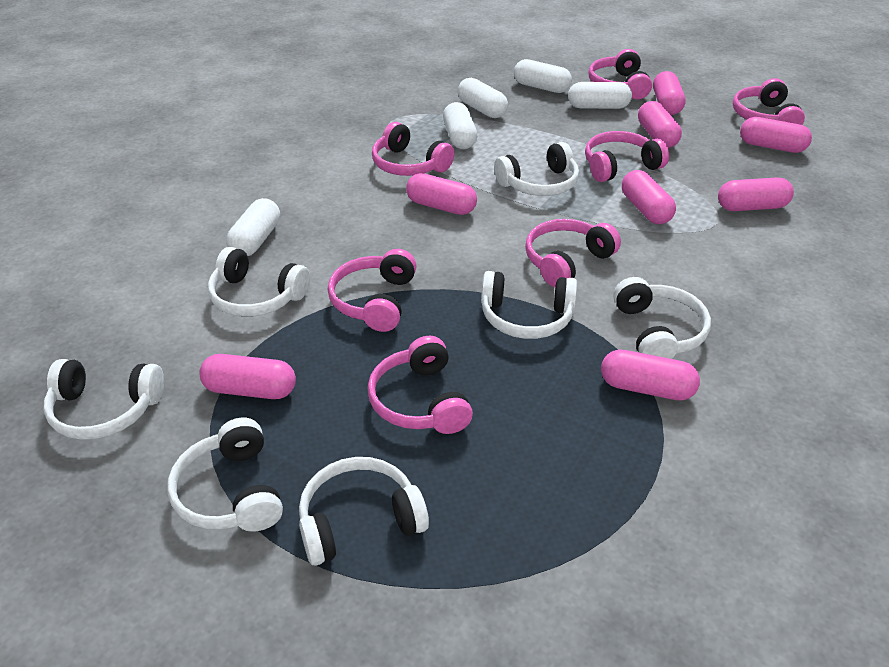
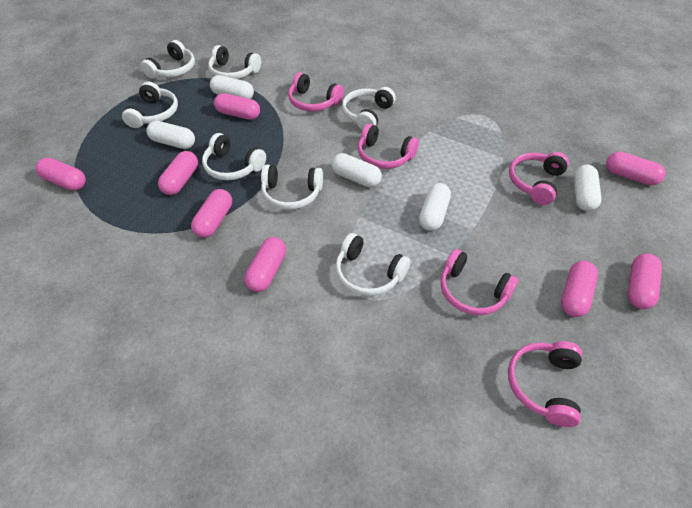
pink headphones: 7 -> 5

